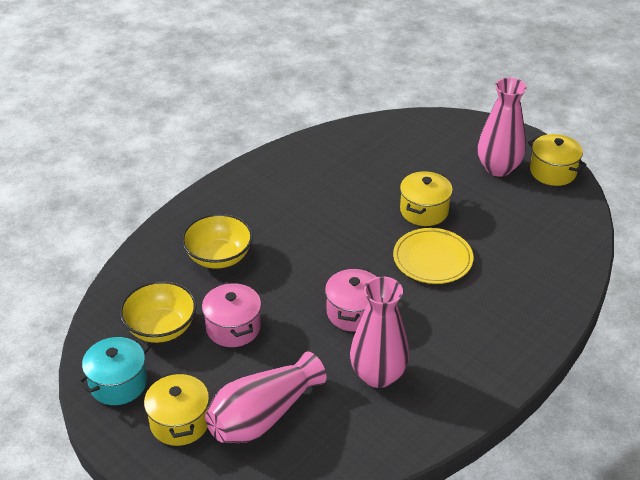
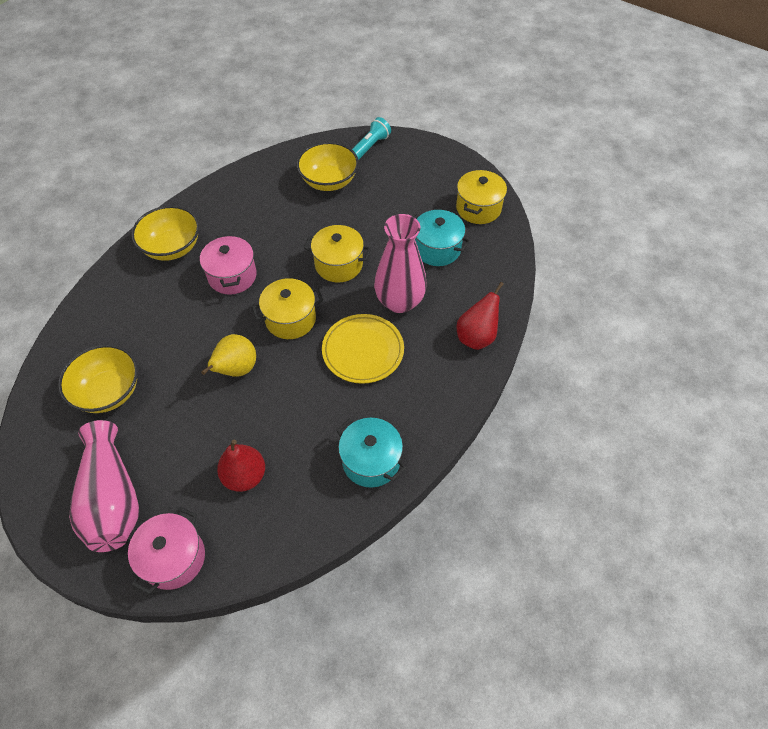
pink vase: 3 -> 2
red pear: 0 -> 2
turquoise flashlight: 0 -> 1
turquoise pot: 1 -> 2
yellow bowl: 2 -> 3
yellow pear: 0 -> 1

